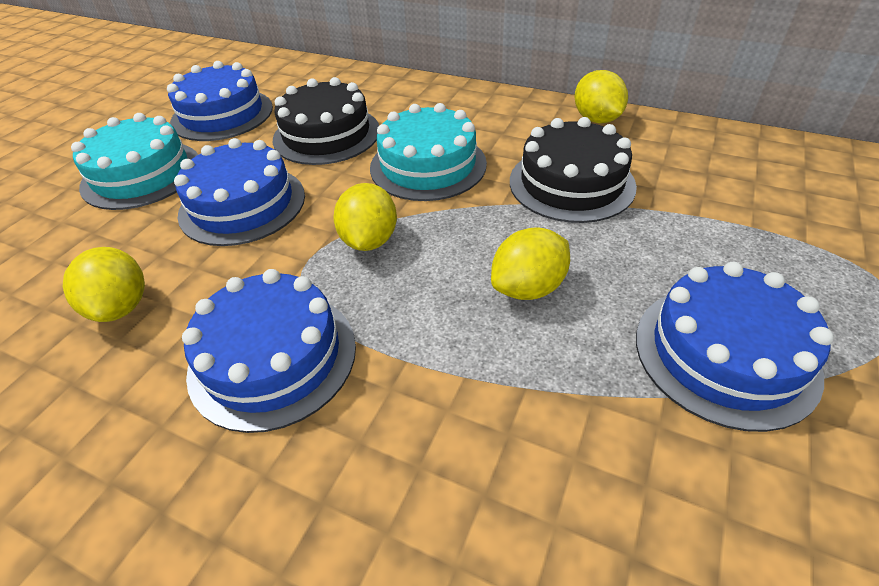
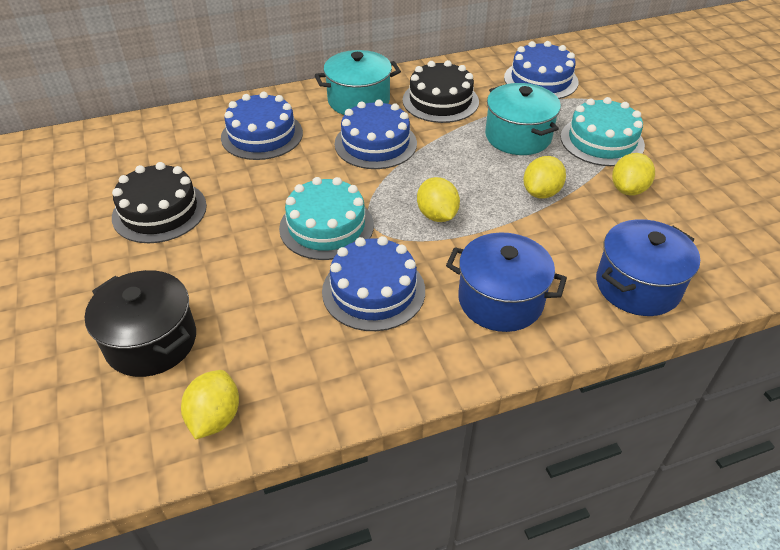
black pot: 0 -> 1
blue pot: 0 -> 2
turquoise pot: 0 -> 2

